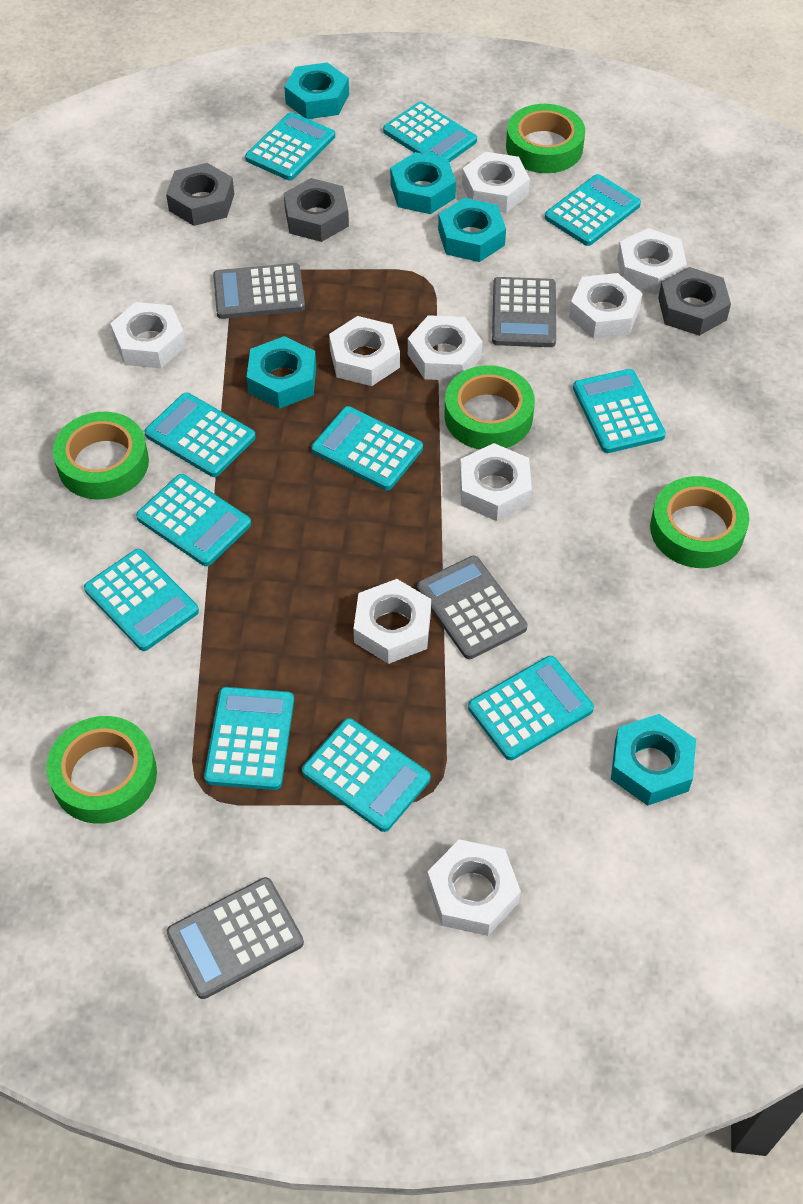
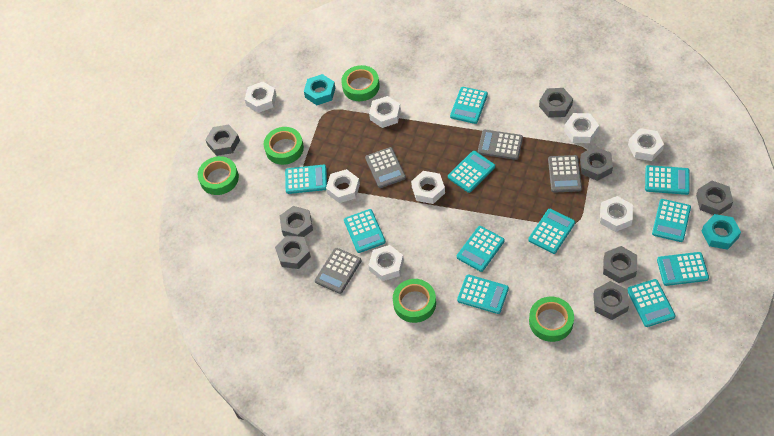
grey nut: 3 -> 8
turquoise nut: 5 -> 2
white nut: 9 -> 8

